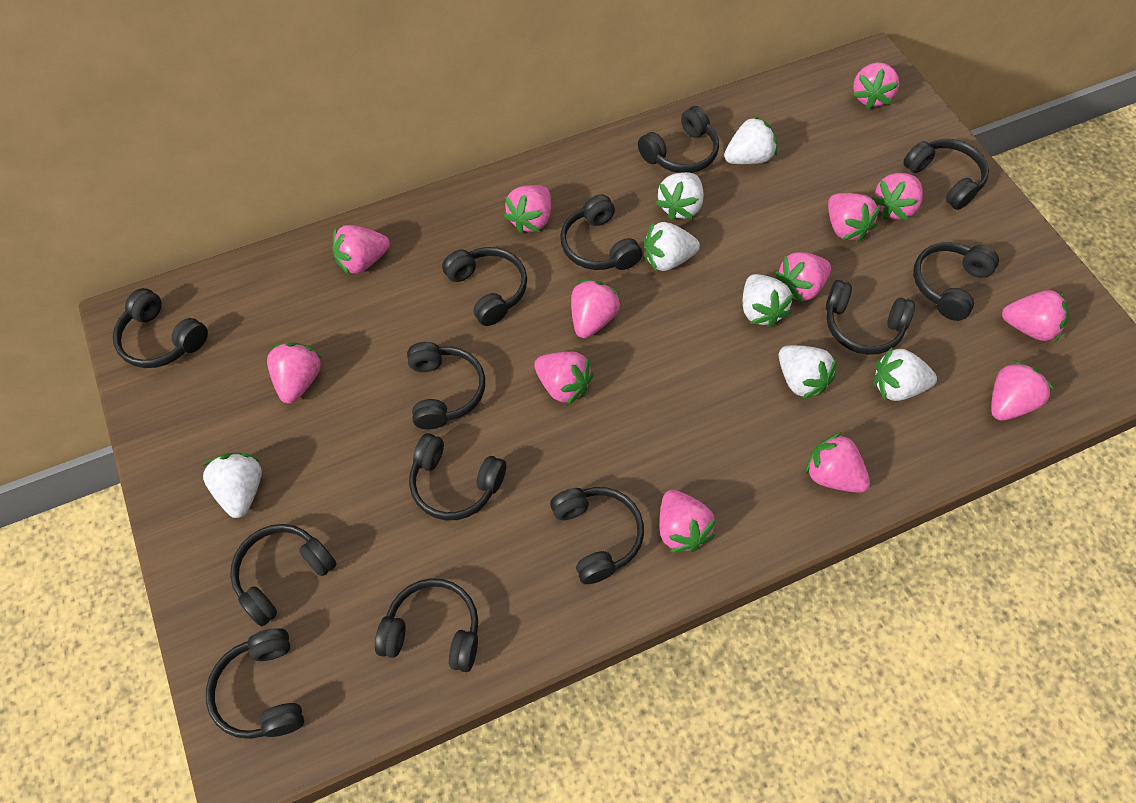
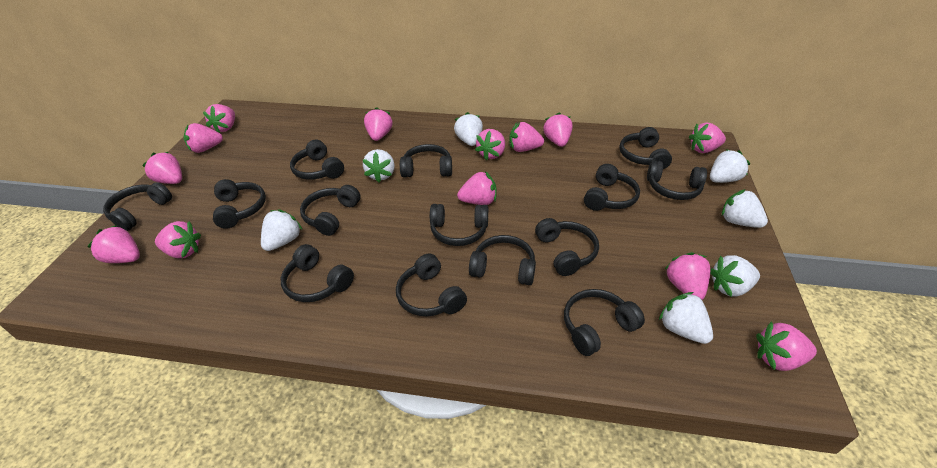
black headphones: 13 -> 14

